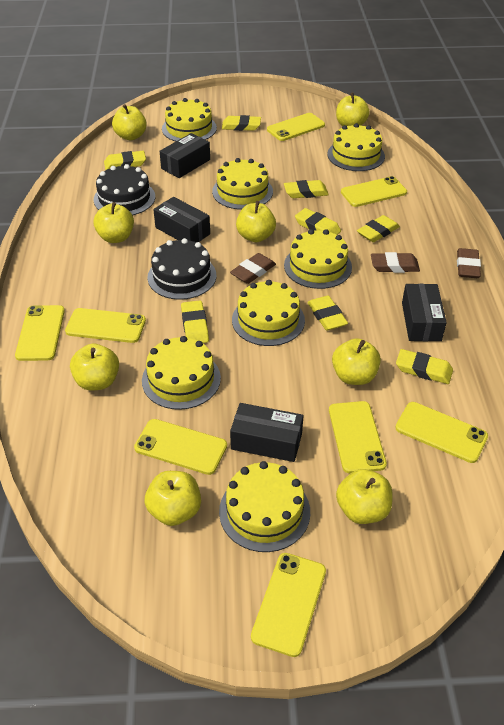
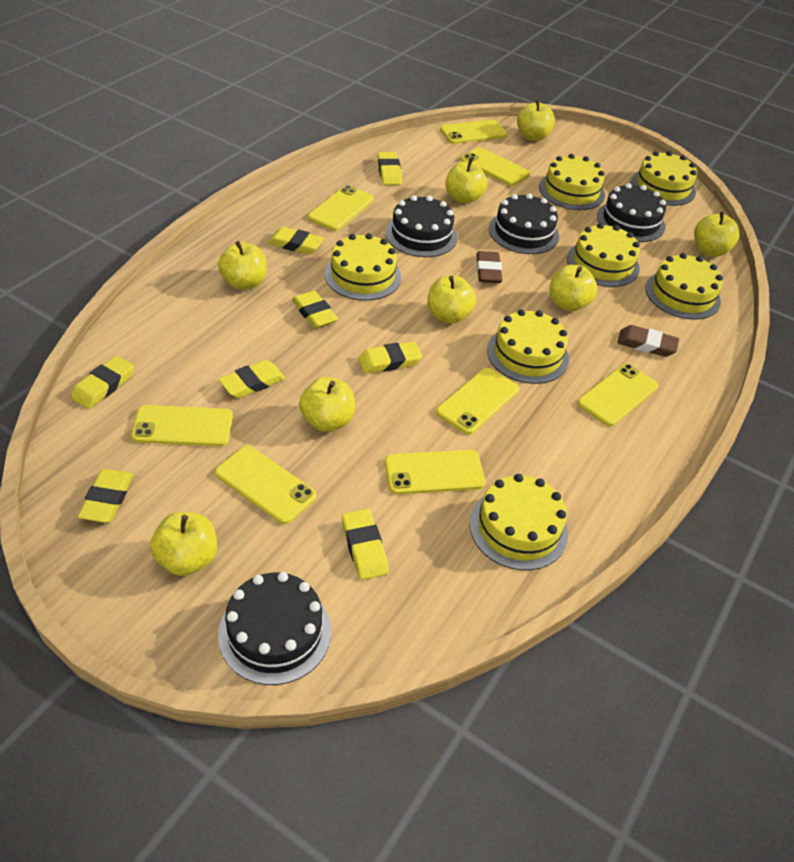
black box: 4 -> 0
black cake: 2 -> 4
brown eraser: 3 -> 2

